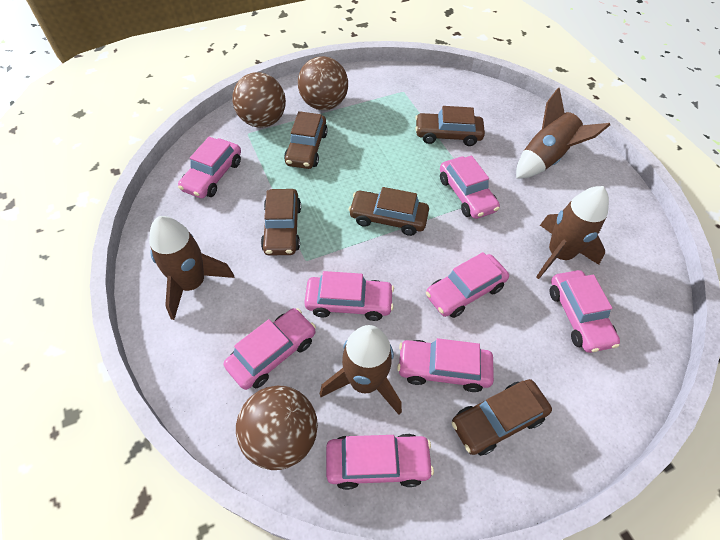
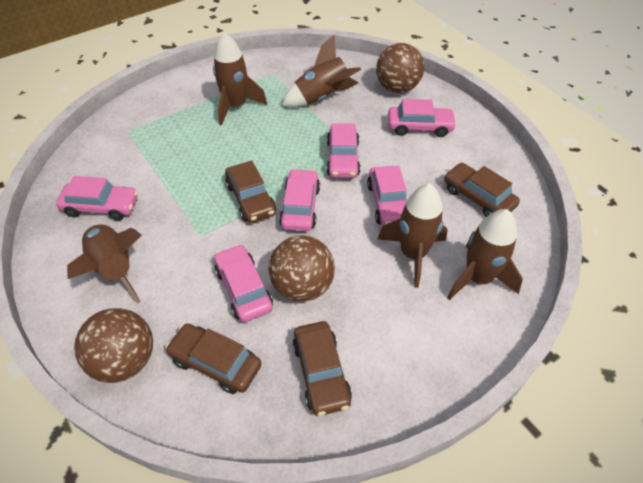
brown car: 5 -> 4
brown rocket: 4 -> 5
pink car: 8 -> 6

